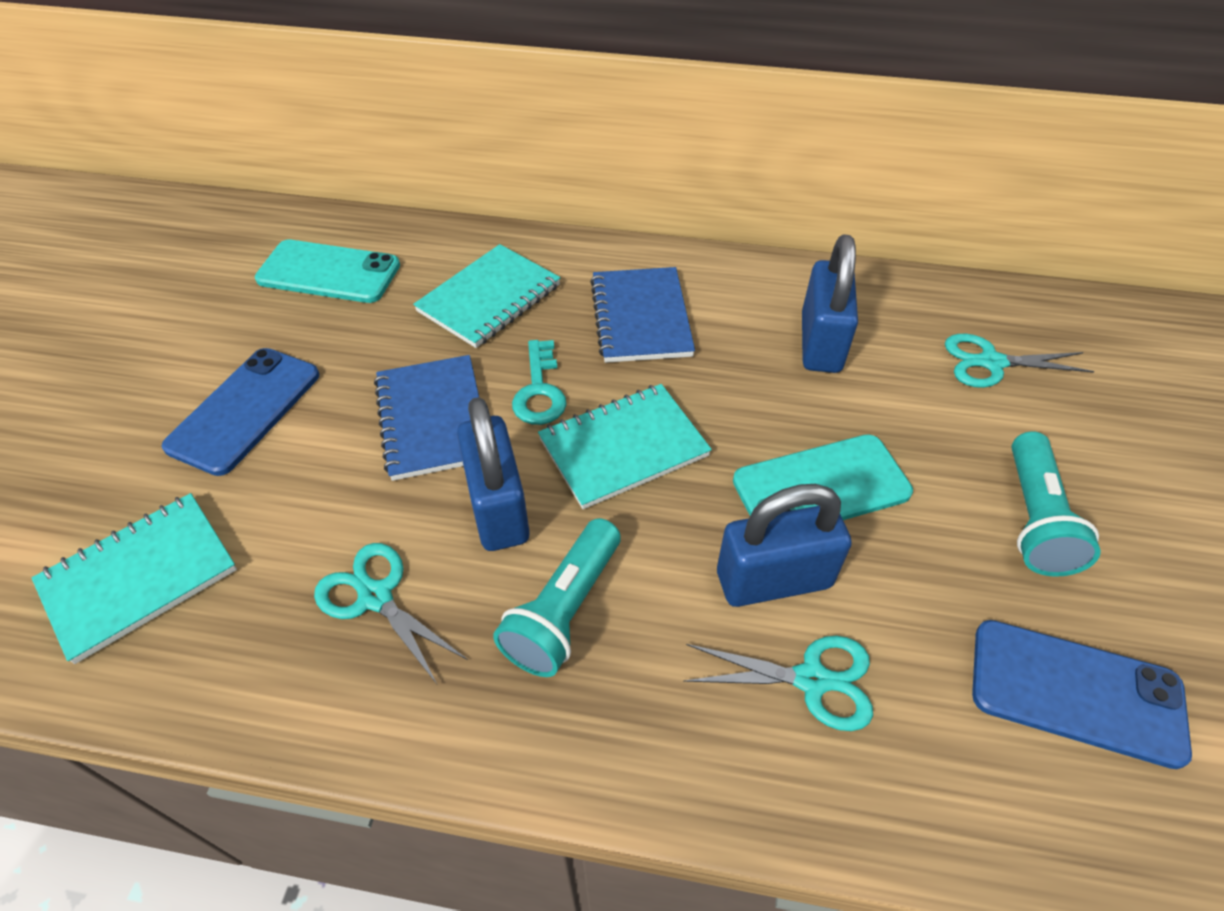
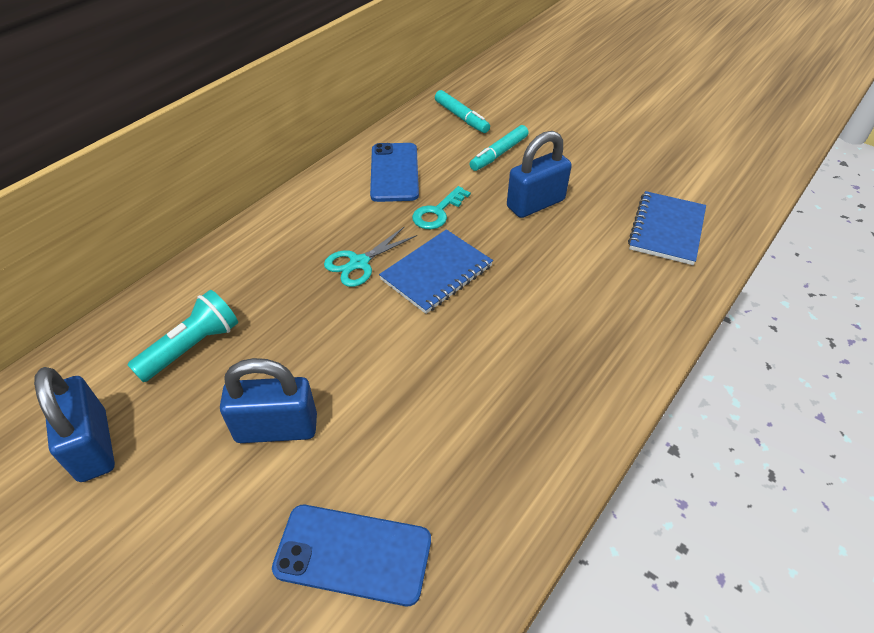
turquoise flashlight: 2 -> 1
turquoise marker: 0 -> 2
turquoise notebook: 3 -> 0
turquoise phone: 2 -> 0
turquoise scissors: 3 -> 1

